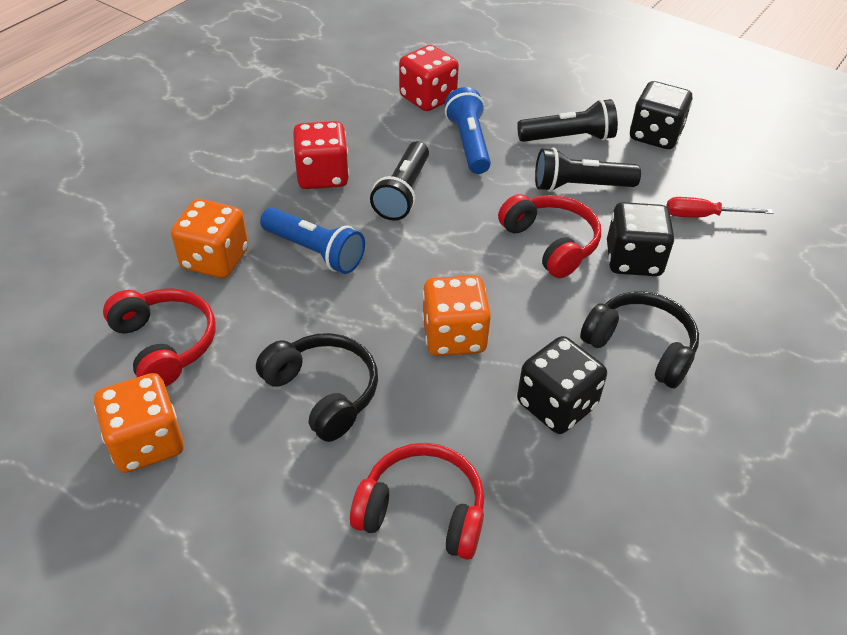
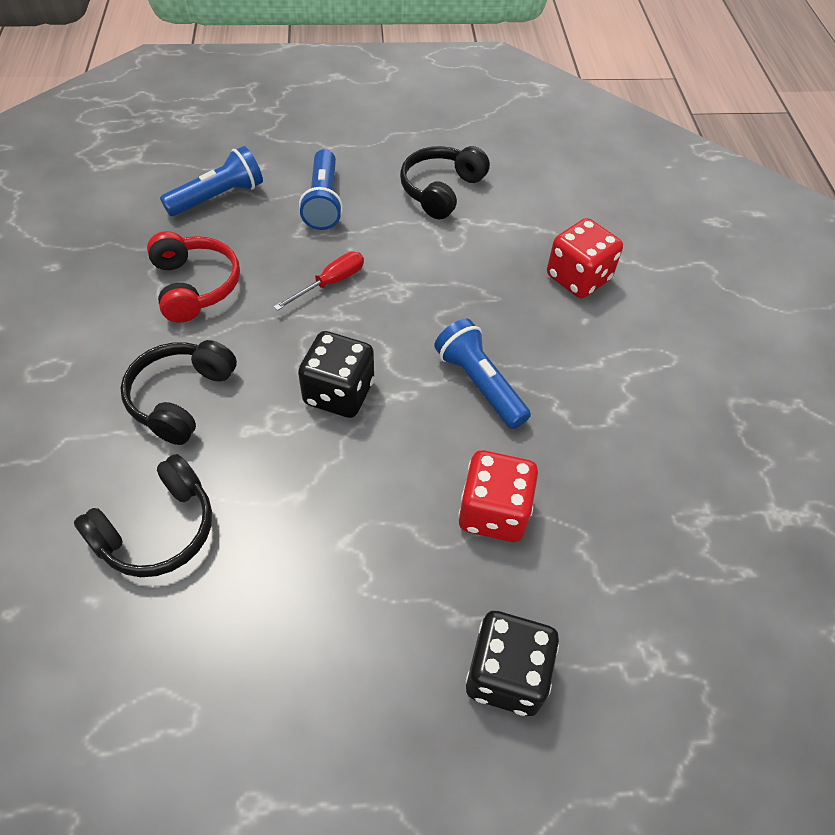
black dice: 3 -> 2
black flashlight: 3 -> 0
black headphones: 2 -> 3
blue flashlight: 2 -> 3
orange dice: 3 -> 0
red headphones: 3 -> 1

